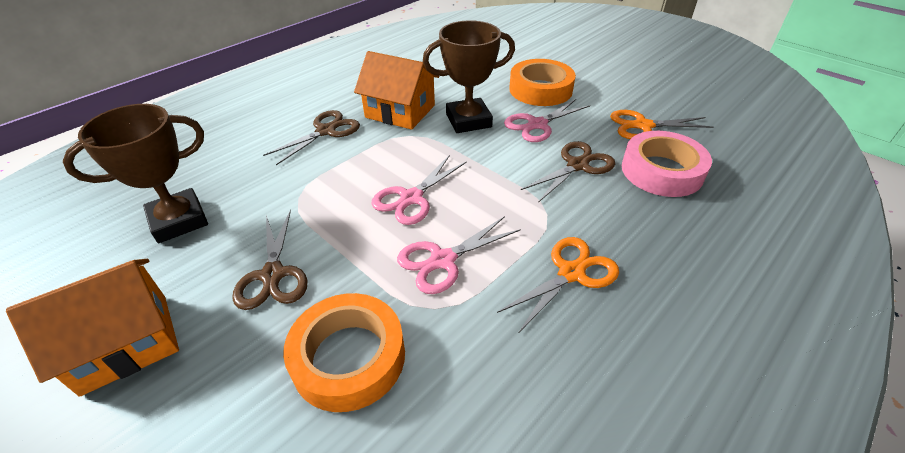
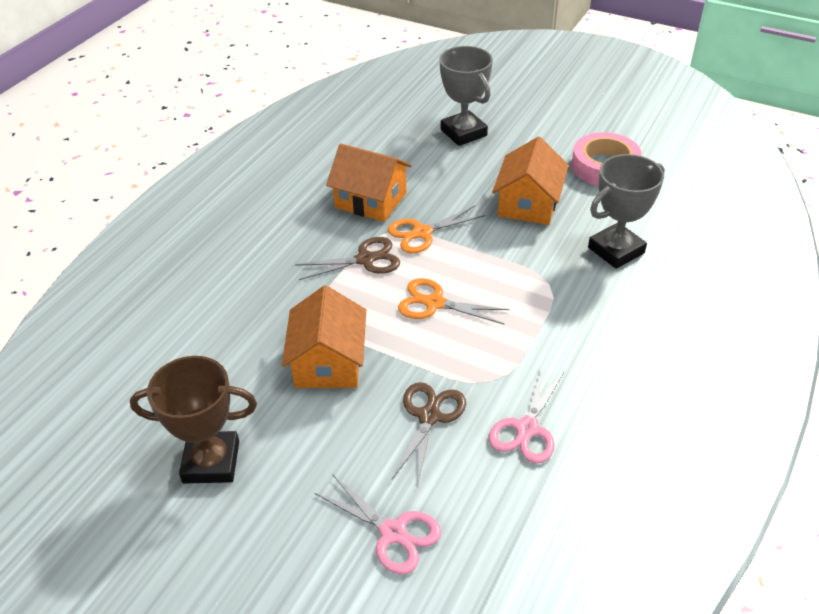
brown scissors: 3 -> 2
brown trophy: 2 -> 1
grey trophy: 0 -> 2
orange house: 2 -> 3
orange tape: 2 -> 0
pink scissors: 3 -> 2

